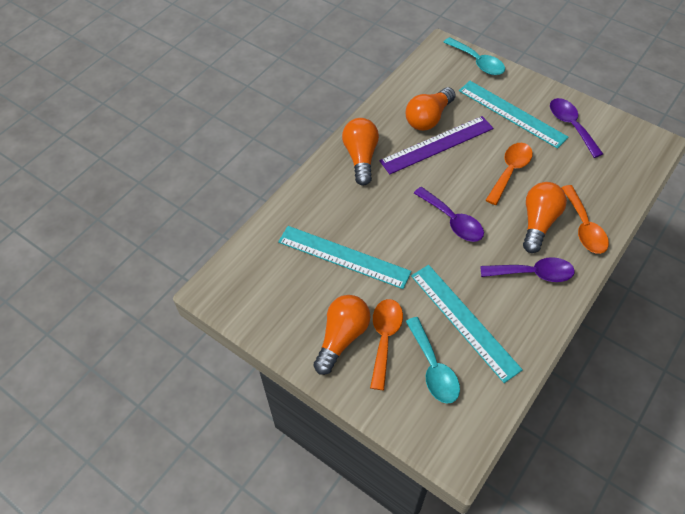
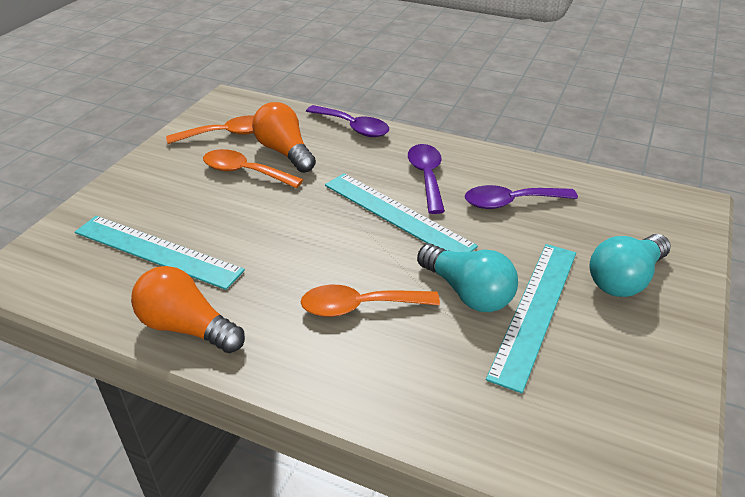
orange light bulb: 4 -> 2
purple ruler: 1 -> 0
turquoise light bulb: 0 -> 2
turquoise spoon: 2 -> 0

